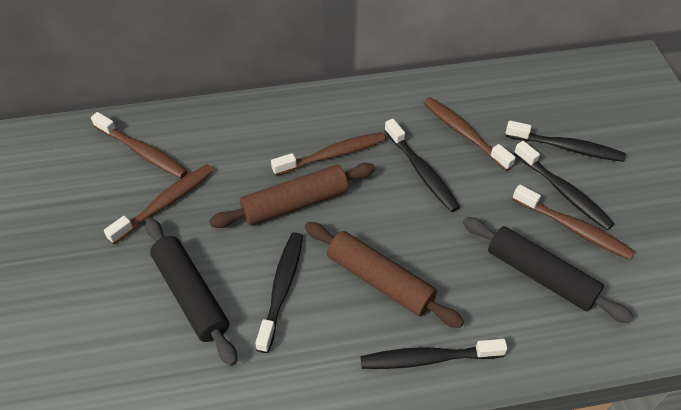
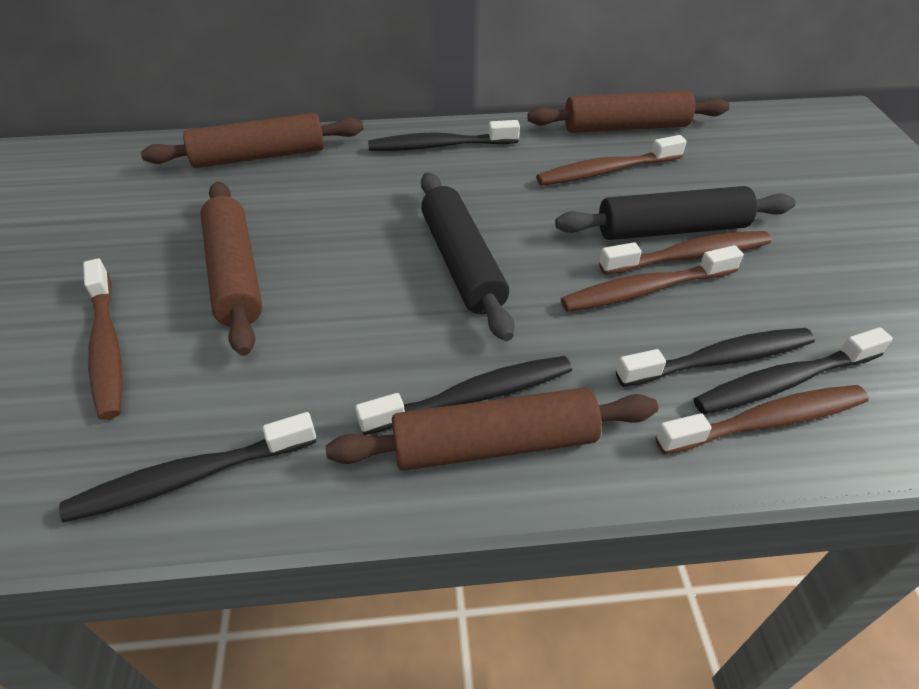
brown rolling pin: 2 -> 4

